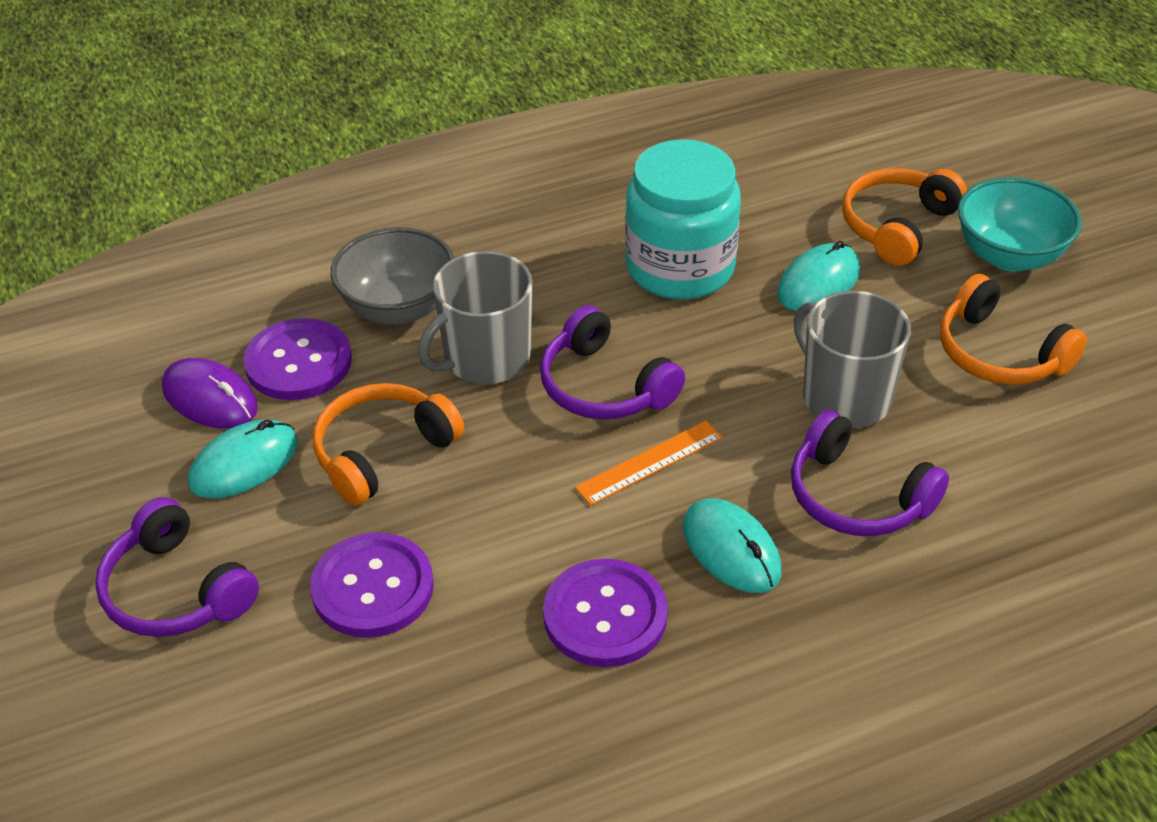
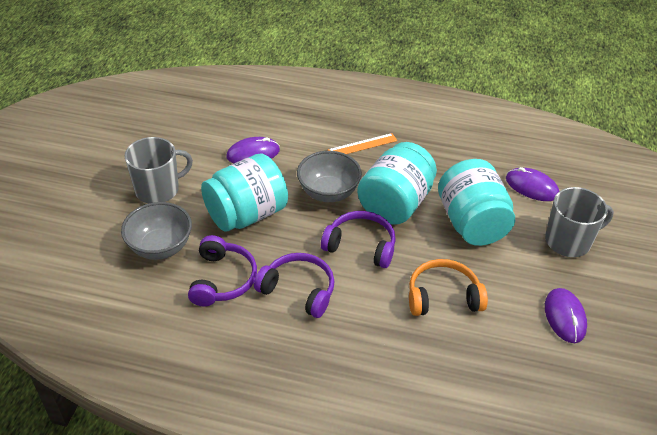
grey bowl: 1 -> 2
orange headphones: 3 -> 1
purple button: 3 -> 0
purple mouse: 1 -> 3
turquoise bowl: 1 -> 0
turquoise jar: 1 -> 3
turquoise mouse: 3 -> 0

